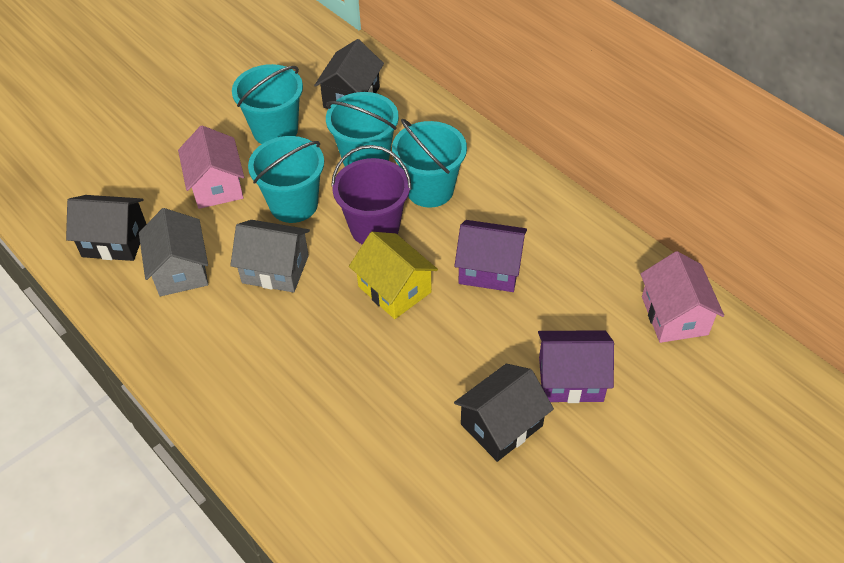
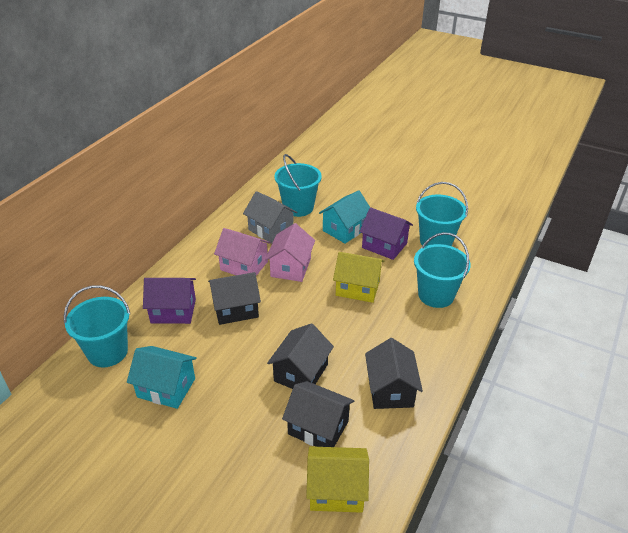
black house: 3 -> 4
grey house: 2 -> 1
purple bucket: 1 -> 0
turquoise house: 0 -> 2
yellow house: 1 -> 2

